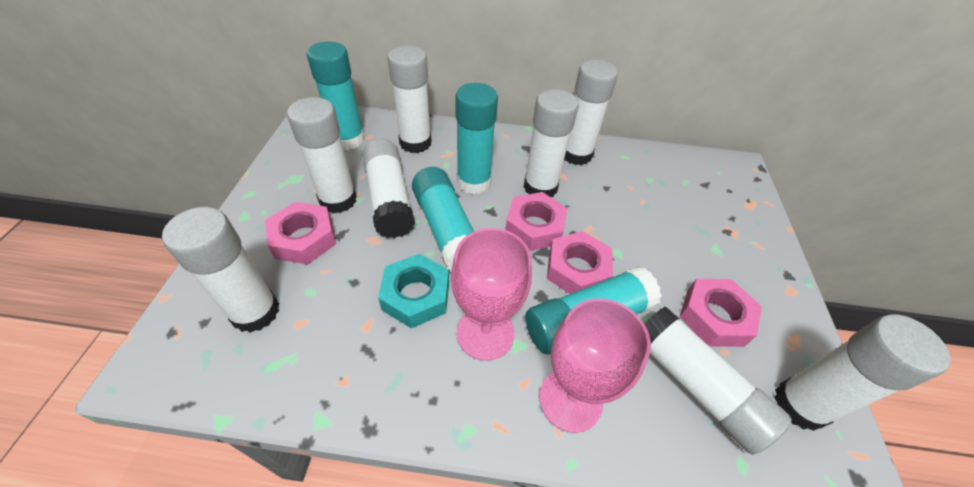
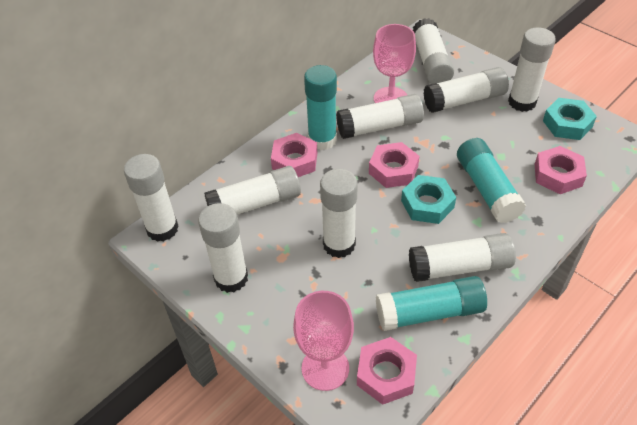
turquoise glue stick: 4 -> 3
turquoise nut: 1 -> 2
white glue stick: 8 -> 9

